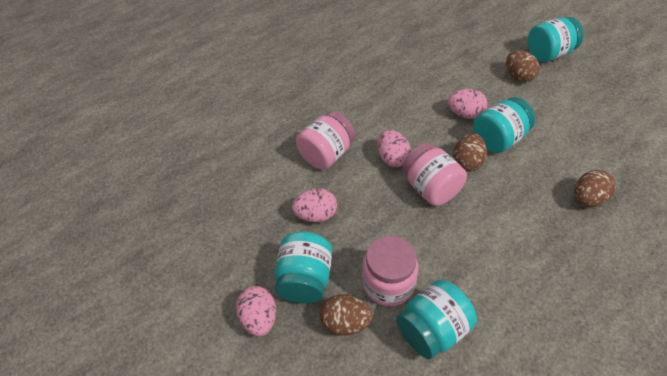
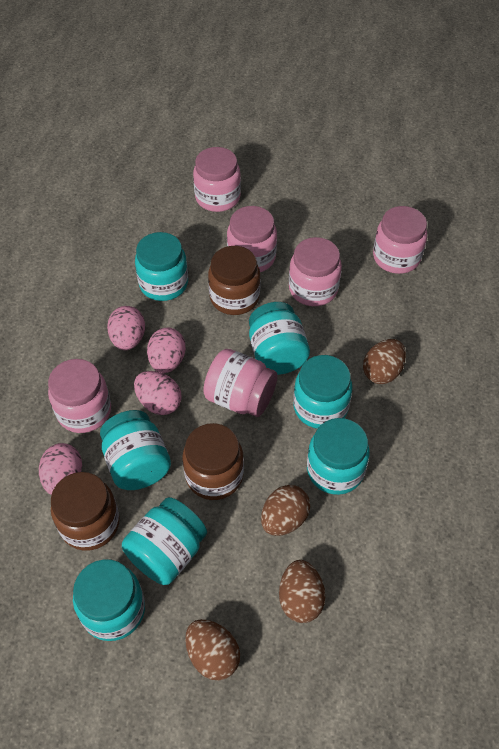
brown jar: 0 -> 3
pink jar: 3 -> 6
turquoise jar: 4 -> 7

